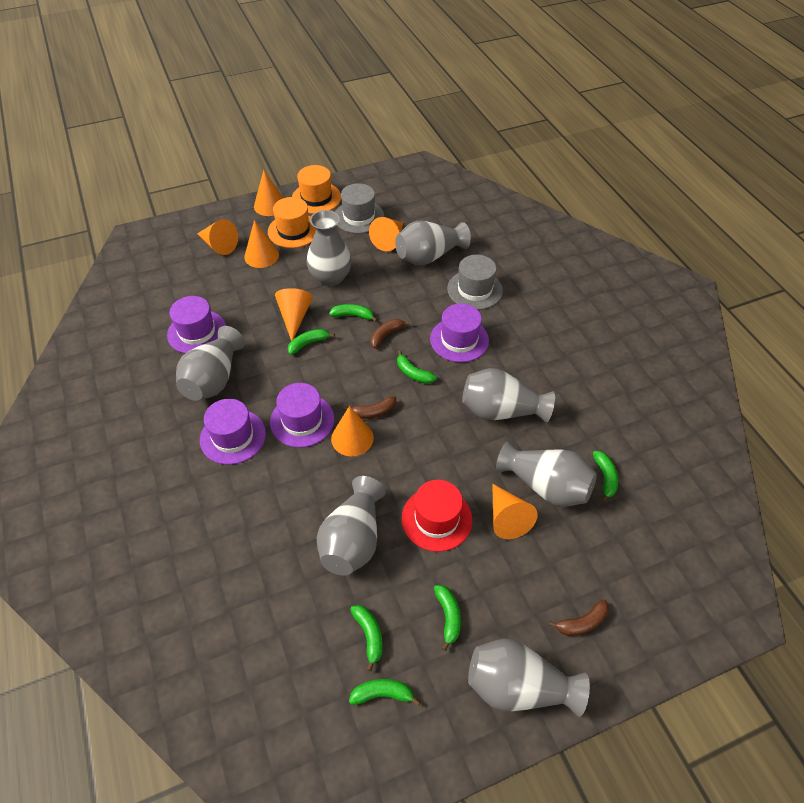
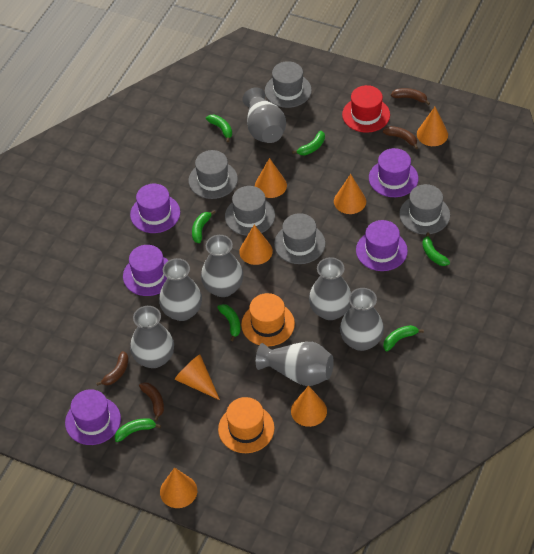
brown banana: 3 -> 4
grey hat: 2 -> 5
purple hat: 4 -> 5

